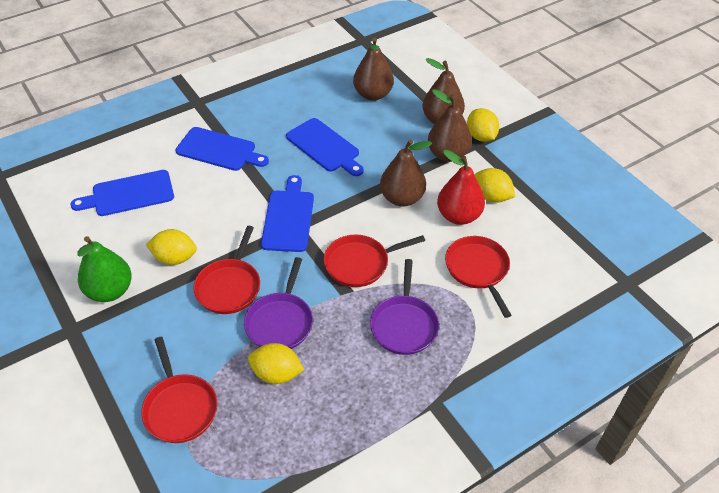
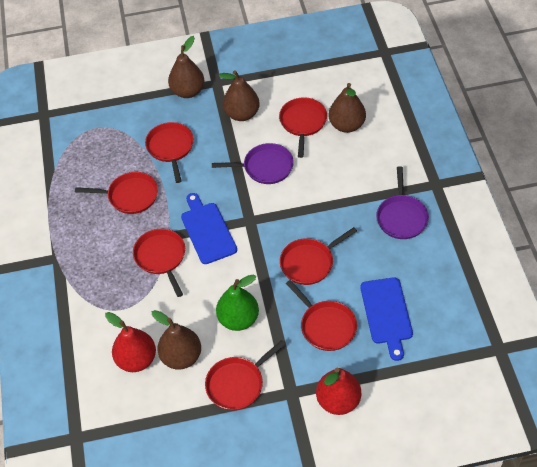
blue cutting board: 4 -> 2
red pan: 4 -> 7
red pear: 1 -> 2
yellow lemon: 4 -> 0

